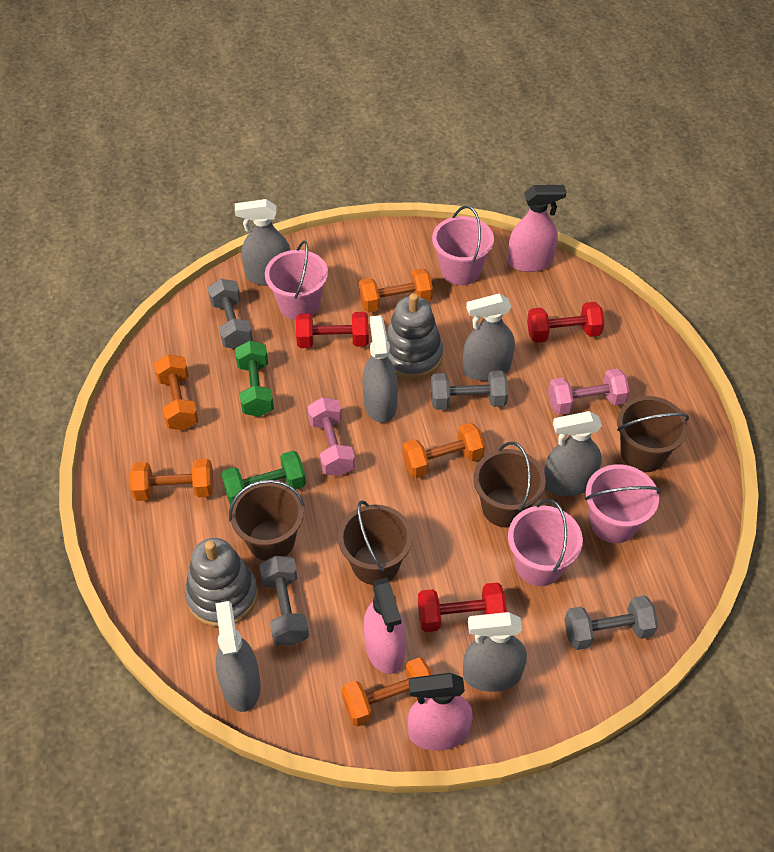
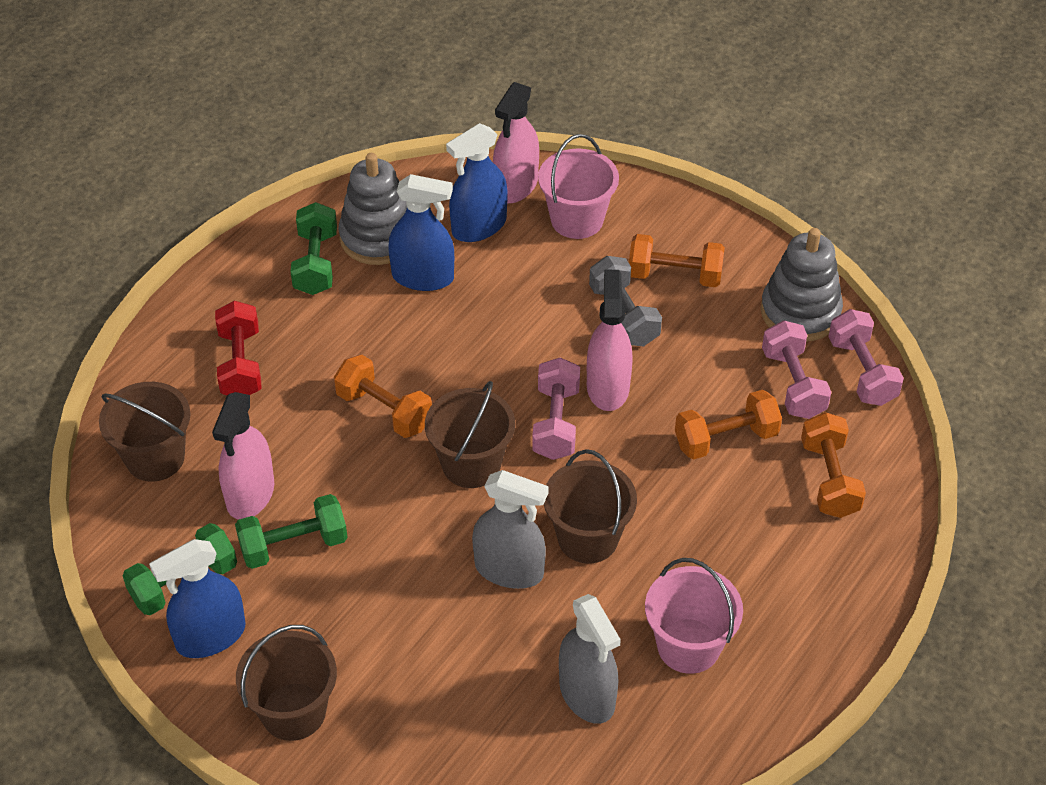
blue spray bottle: 0 -> 3
green dumbbell: 2 -> 3
grey dumbbell: 4 -> 1
grey spray bottle: 6 -> 2
orange dumbbell: 5 -> 4
pink bucket: 4 -> 2
pink dumbbell: 2 -> 3
red dumbbell: 3 -> 1

